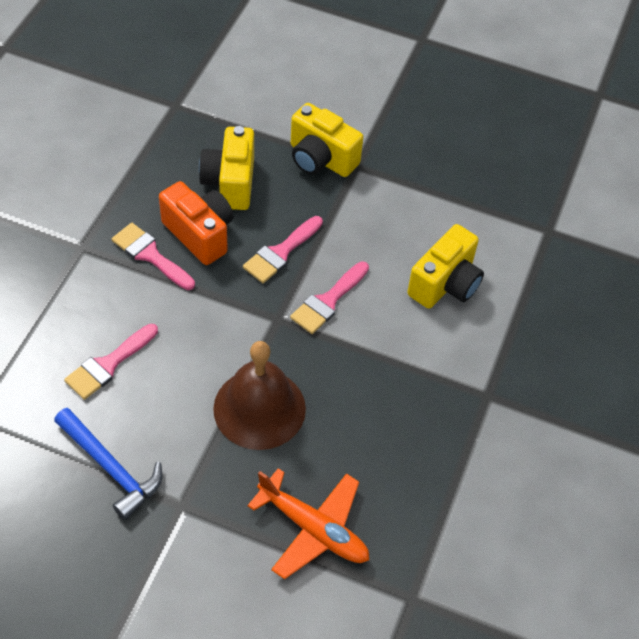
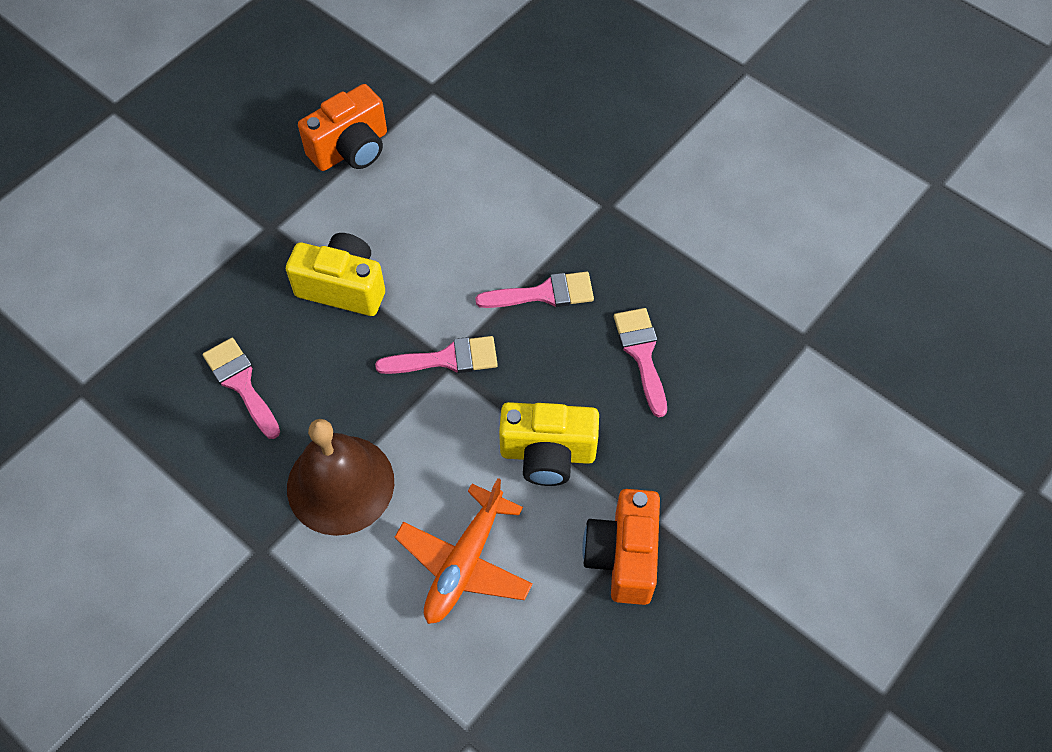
blue hammer: 1 -> 0
orange camera: 1 -> 2
yellow camera: 3 -> 2

